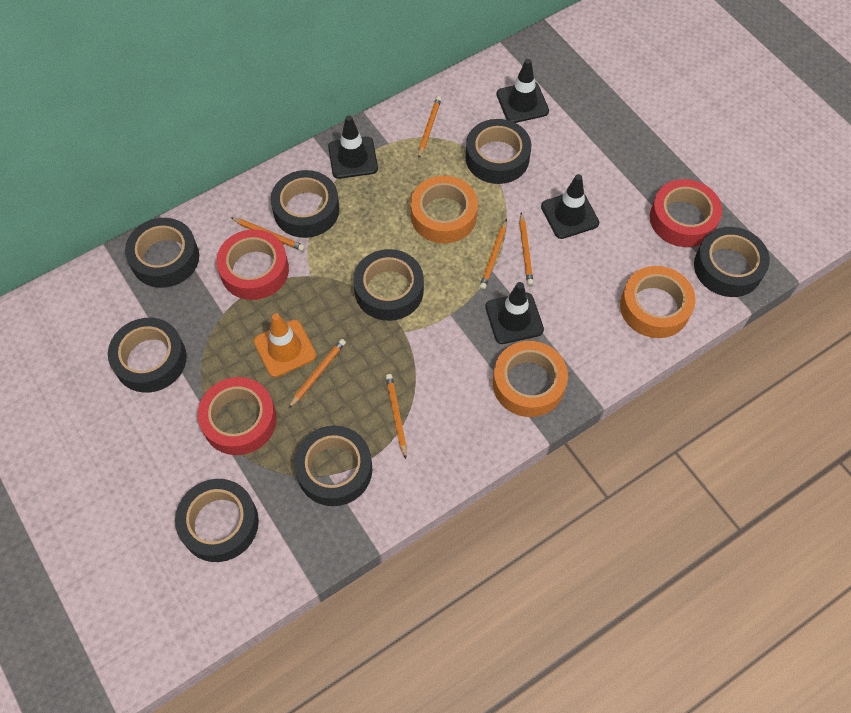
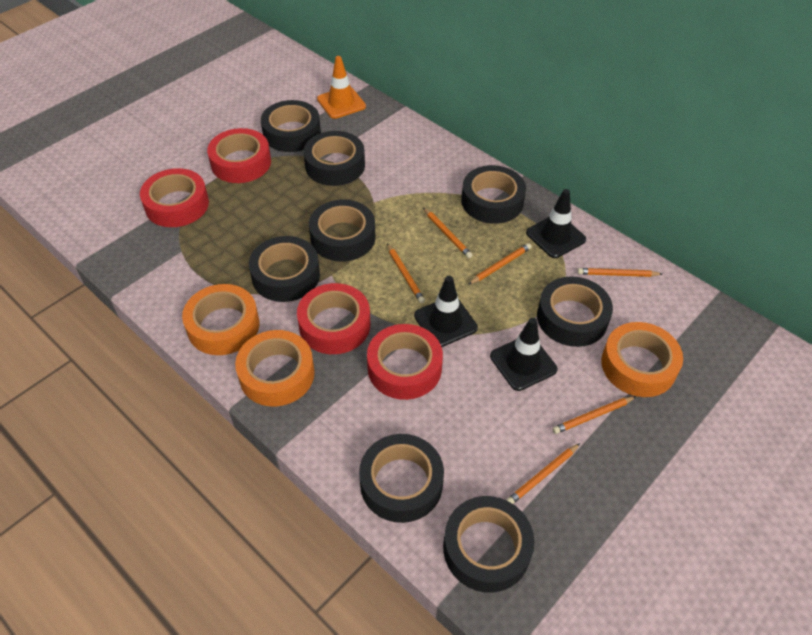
black traffic cone: 4 -> 3
red tape: 3 -> 4

